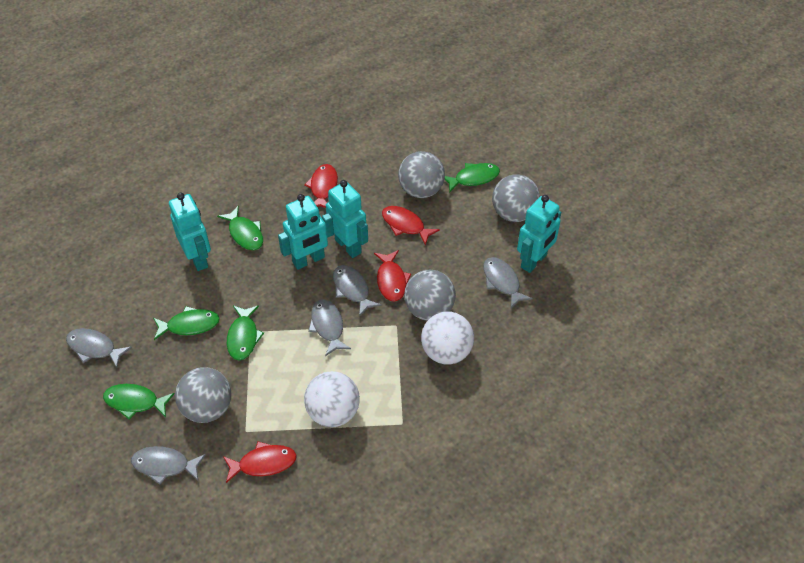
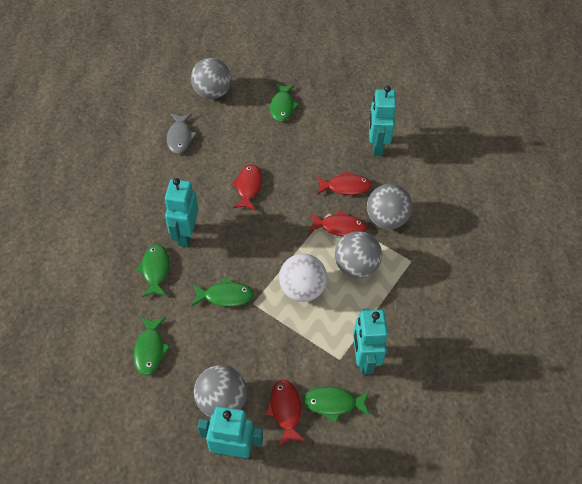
grey fish: 5 -> 1
white ball: 2 -> 1

